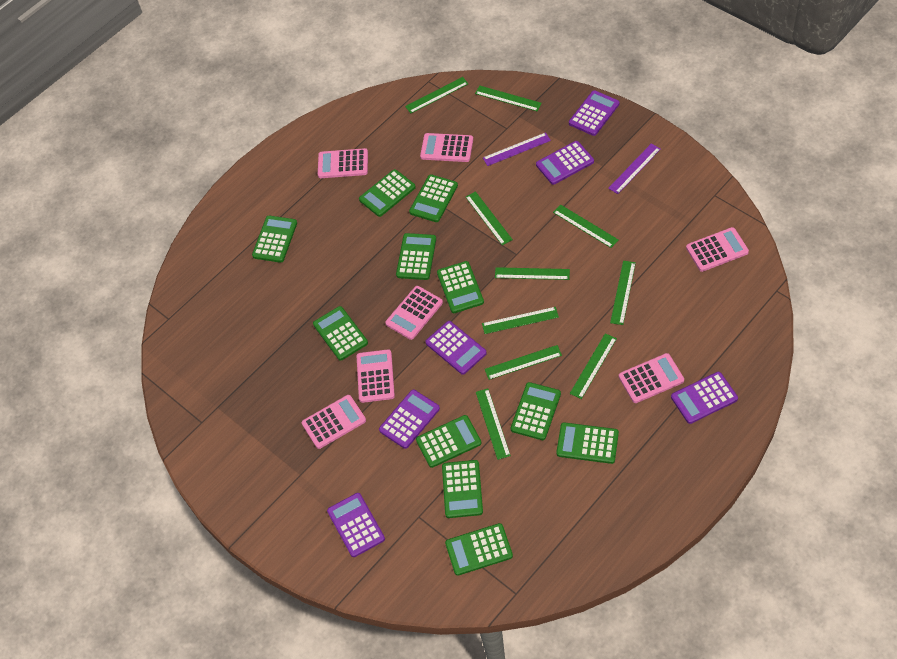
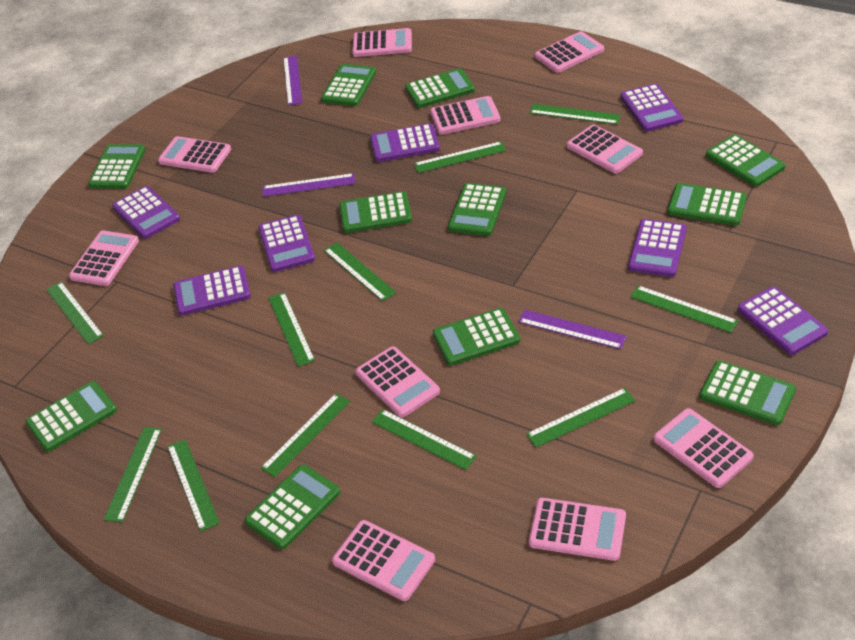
green ruler: 10 -> 11
pink calculator: 7 -> 10
purple calculator: 6 -> 7
purple ruler: 2 -> 3

